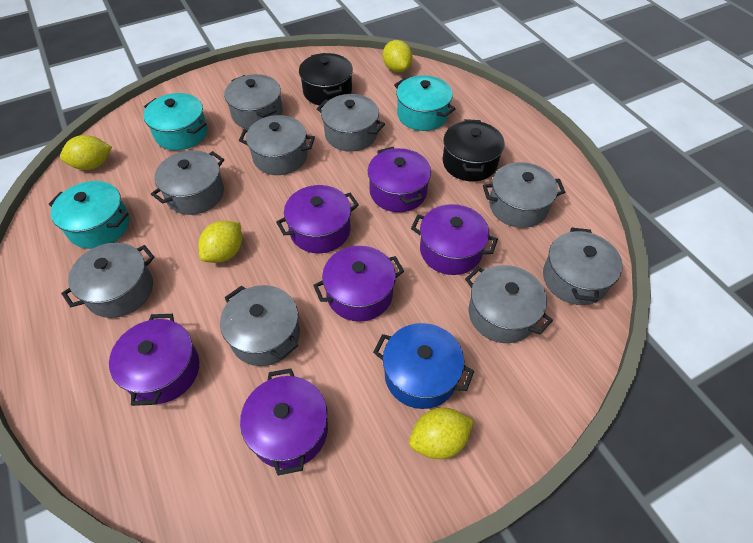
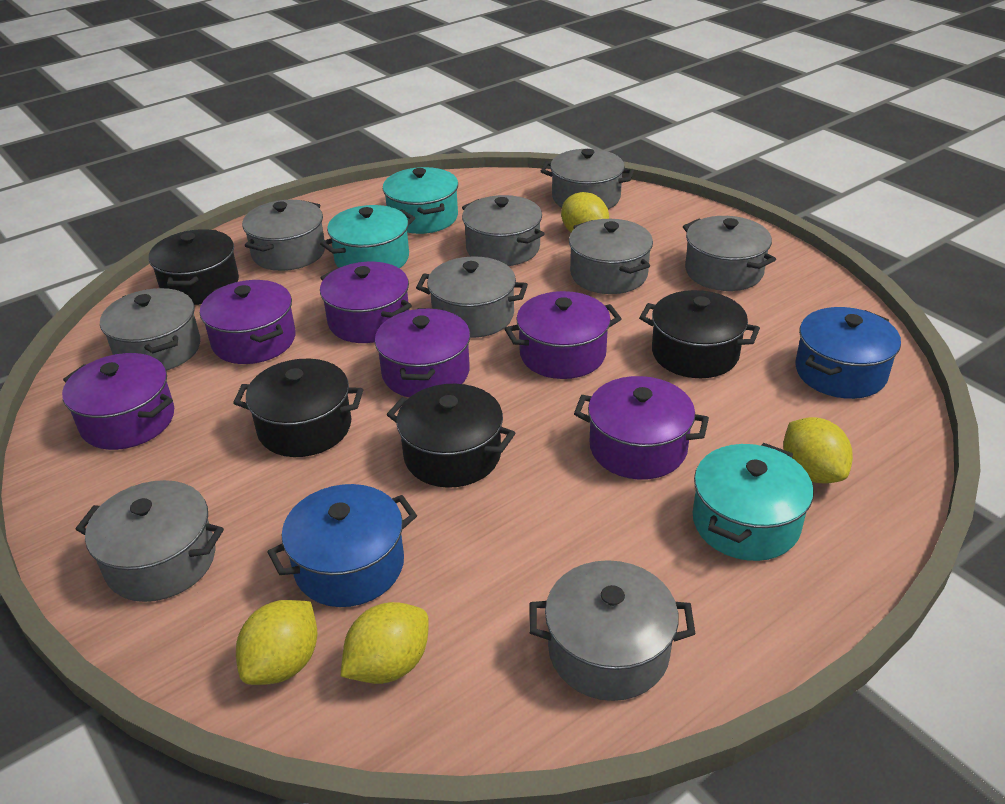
black pot: 2 -> 4
blue pot: 1 -> 2

